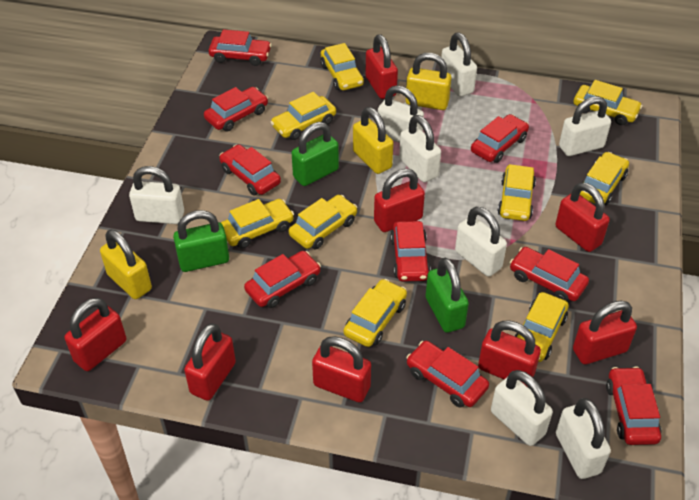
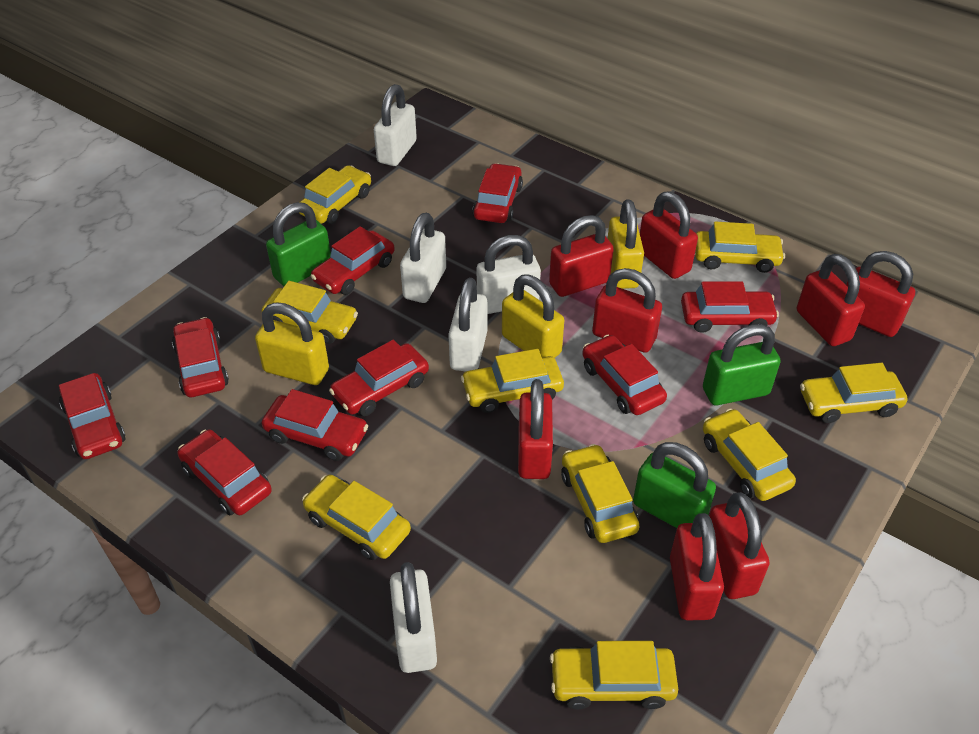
white padlock: 8 -> 5

